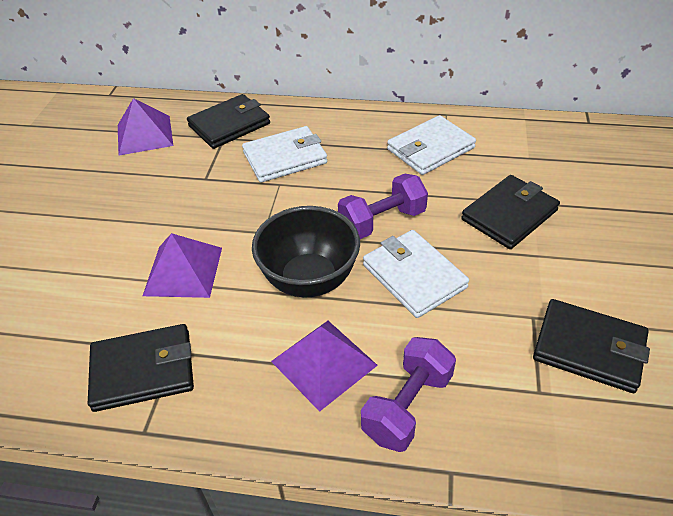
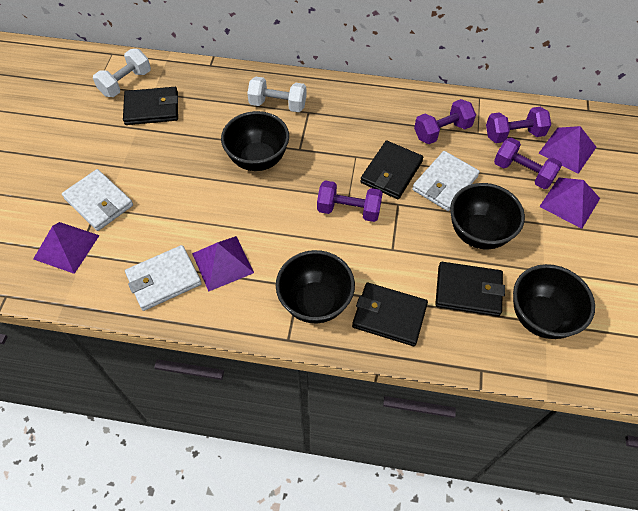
black bowl: 1 -> 4
purple dumbbell: 2 -> 4
purple pyramid: 3 -> 4
white dumbbell: 0 -> 2

